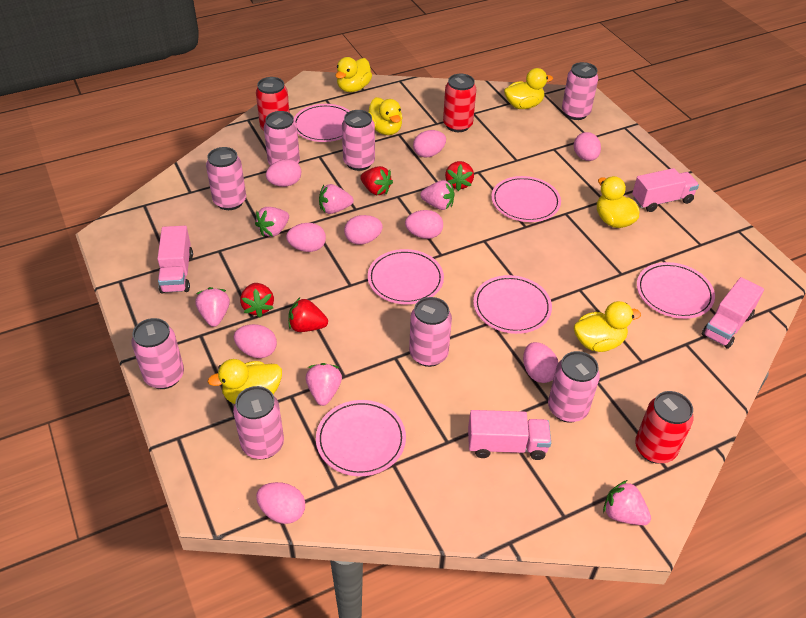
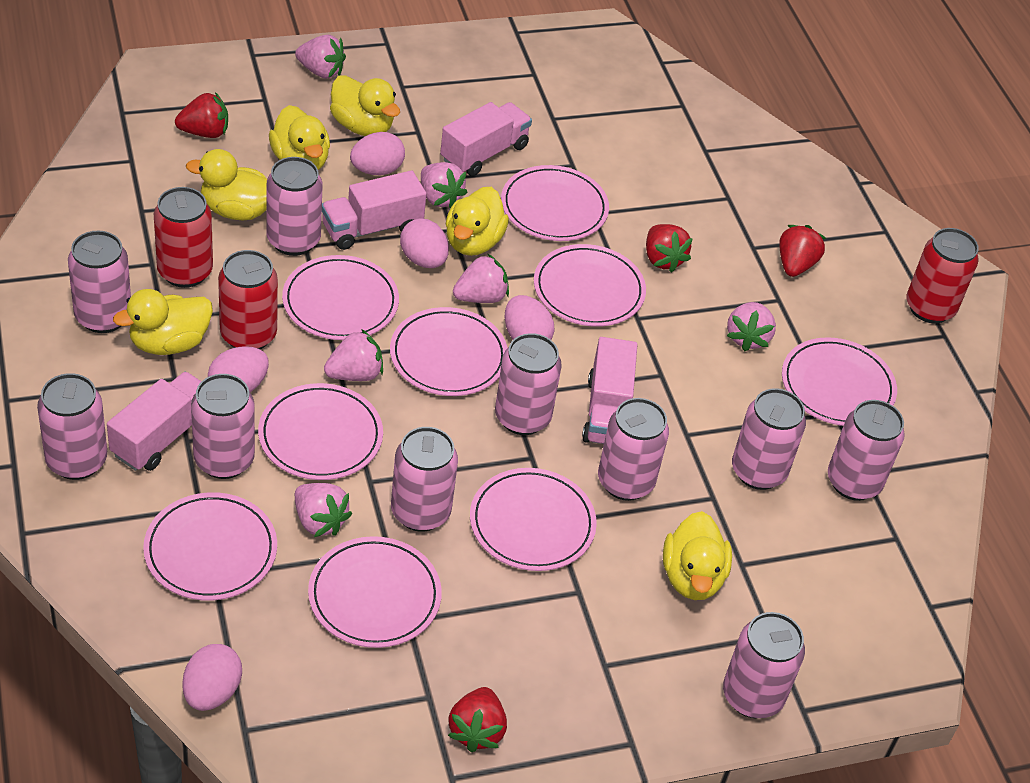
pink can: 8 -> 10
pink egg: 9 -> 5
pink plate: 6 -> 9

